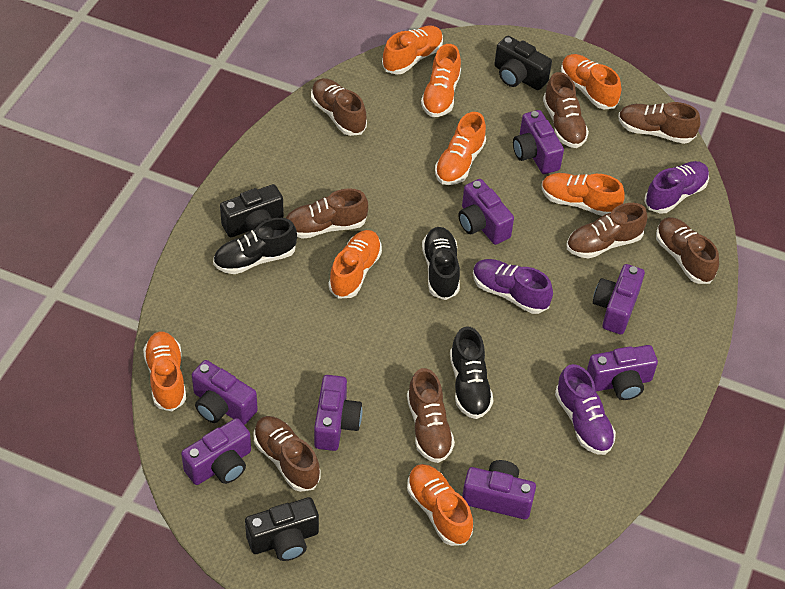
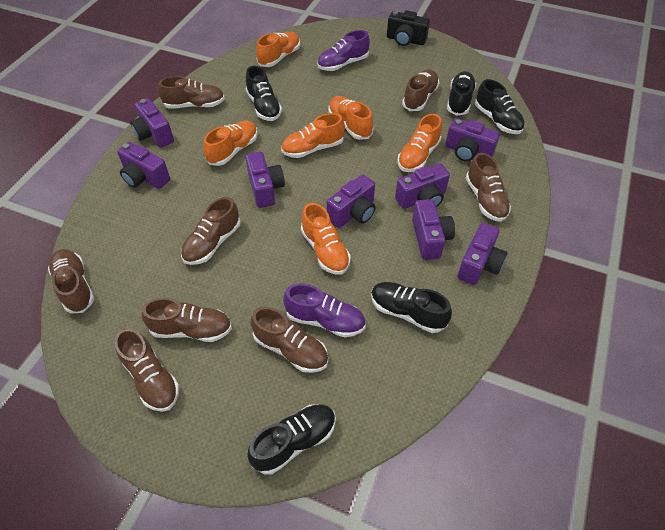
black camera: 3 -> 1
black shoe: 3 -> 5
orange shoe: 8 -> 6
purple shoe: 3 -> 2

